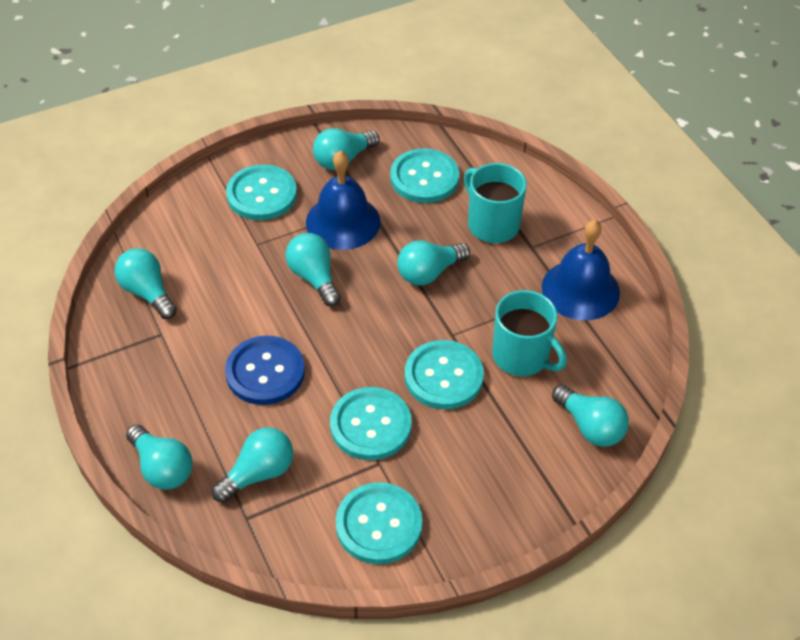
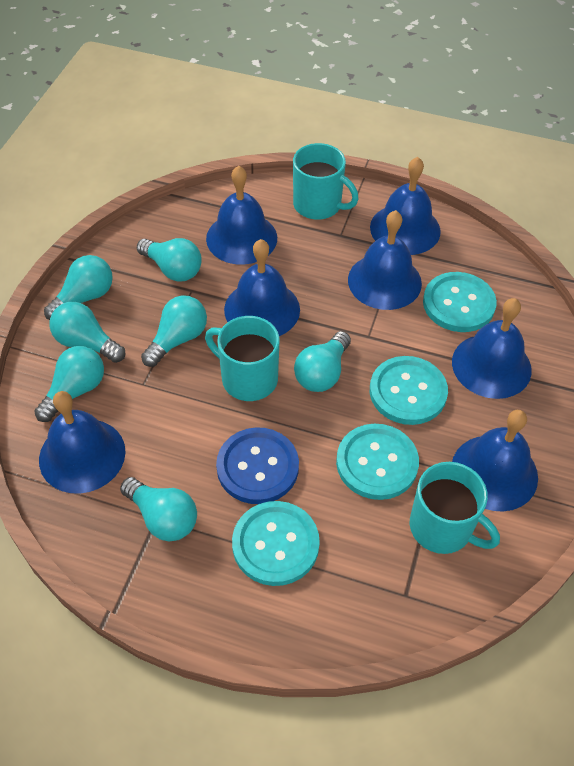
blue bell: 2 -> 7
turquoise button: 5 -> 4
turquoise mug: 2 -> 3

